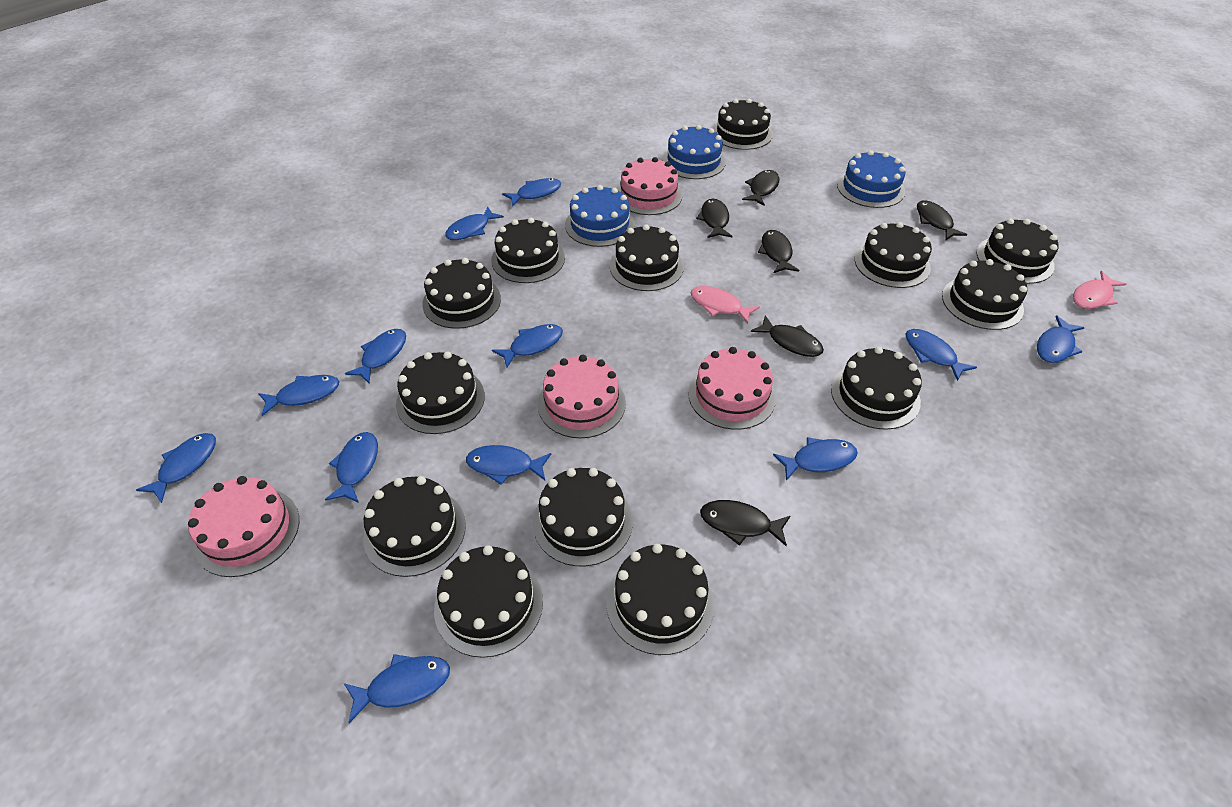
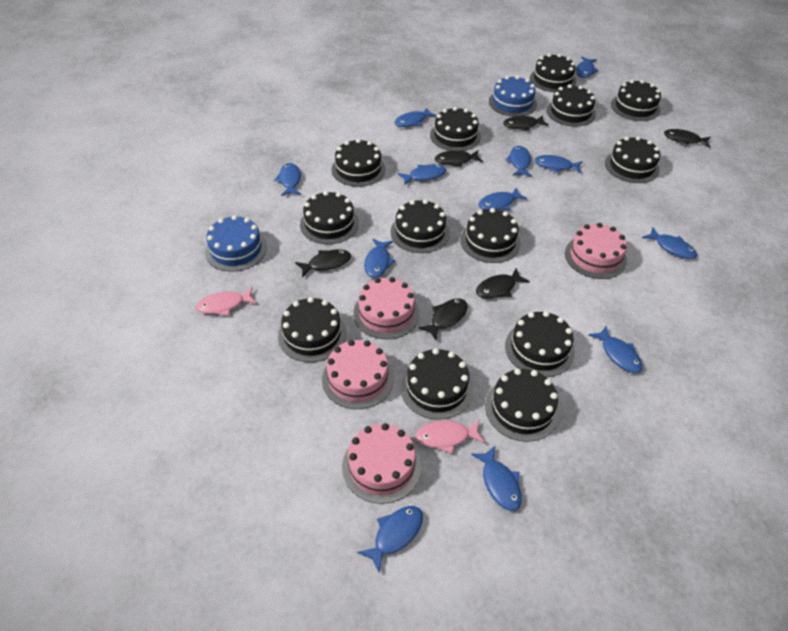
blue cake: 3 -> 2

